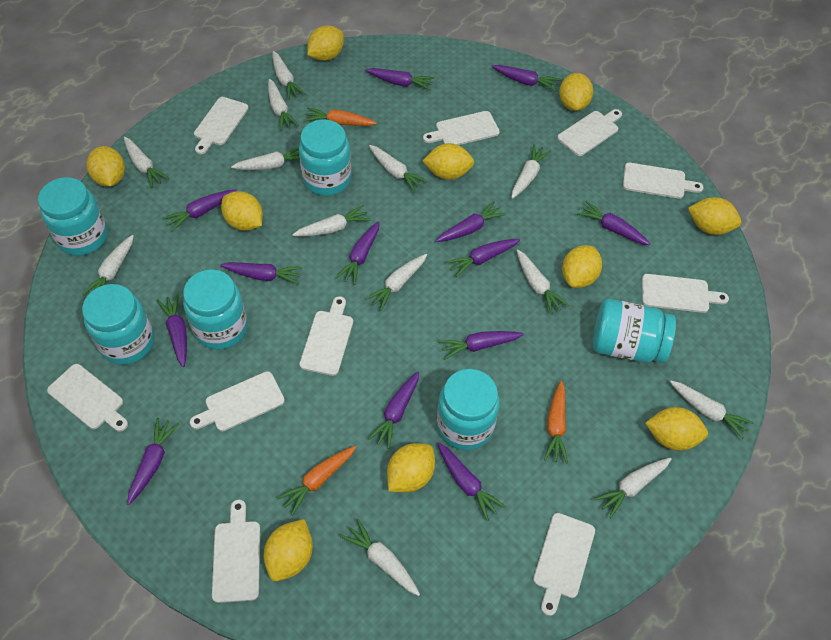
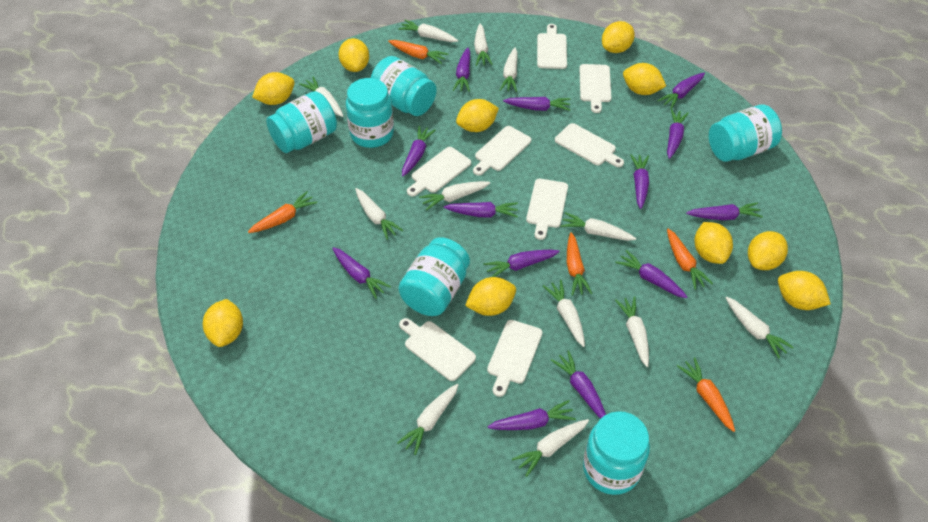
orange carrot: 3 -> 5
white carrot: 13 -> 12
white cutting board: 10 -> 8

